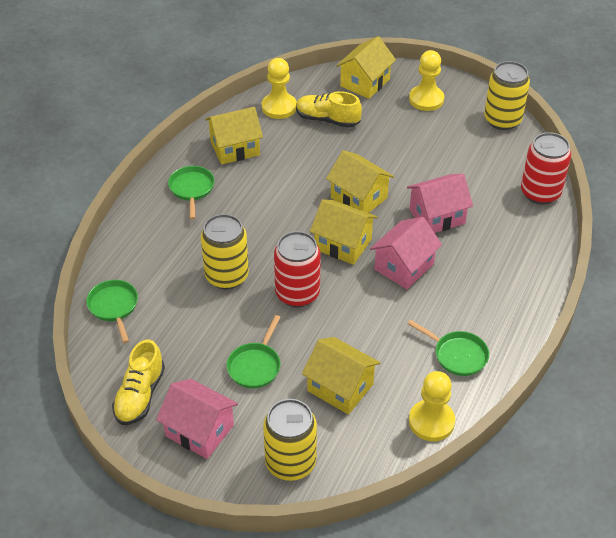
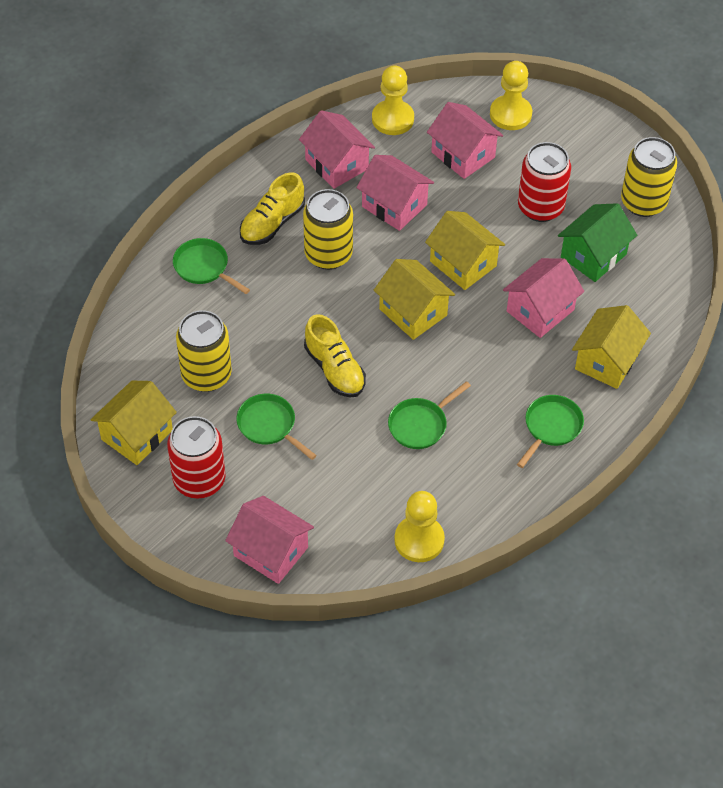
green house: 0 -> 1
pink house: 3 -> 5
yellow house: 5 -> 4

